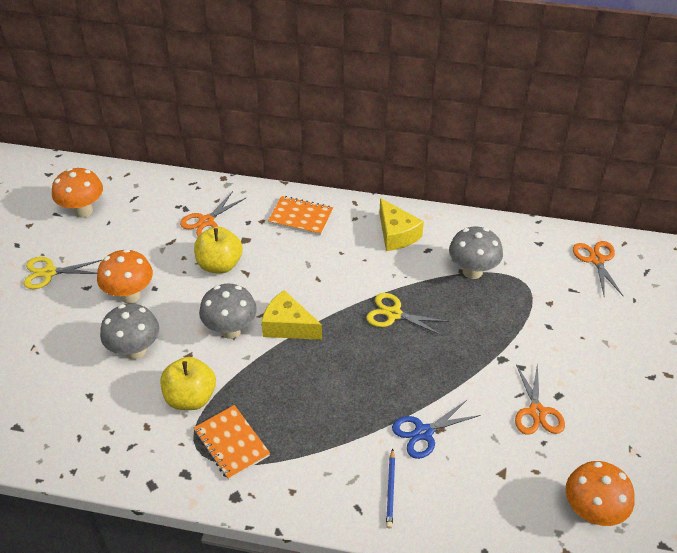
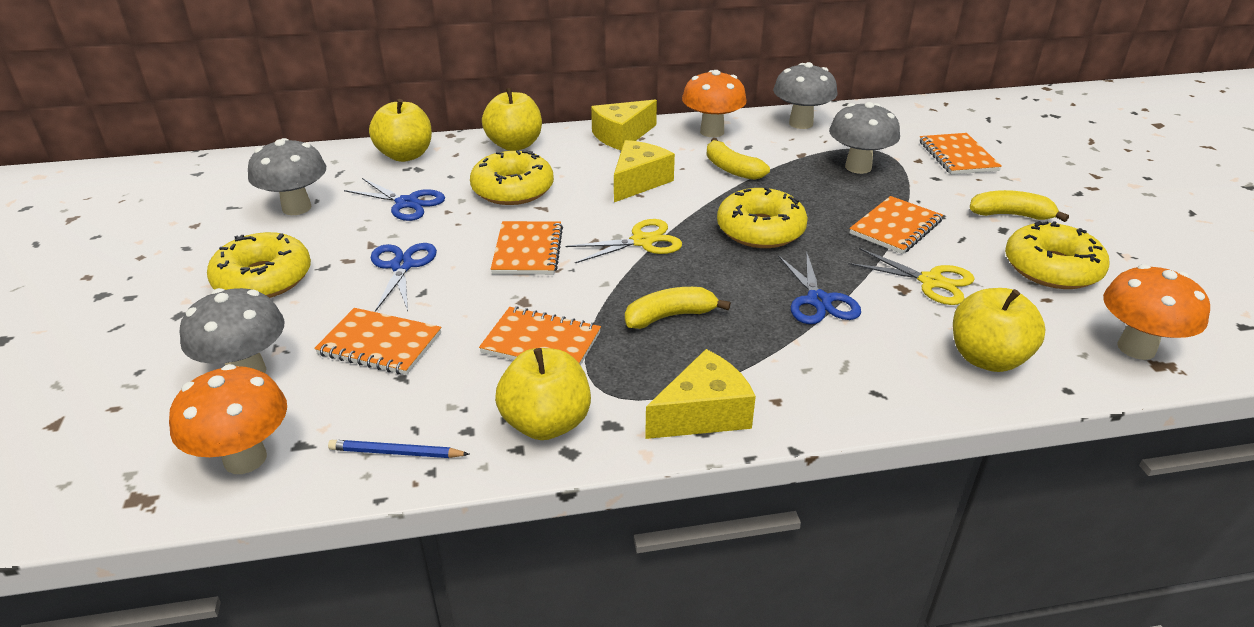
blue scissors: 1 -> 3
grey mushroom: 3 -> 4
orange notebook: 2 -> 5
orange scissors: 3 -> 0
yellow apple: 2 -> 4
yellow banana: 0 -> 3
yellow cheese: 2 -> 3
yellow donut: 0 -> 4

